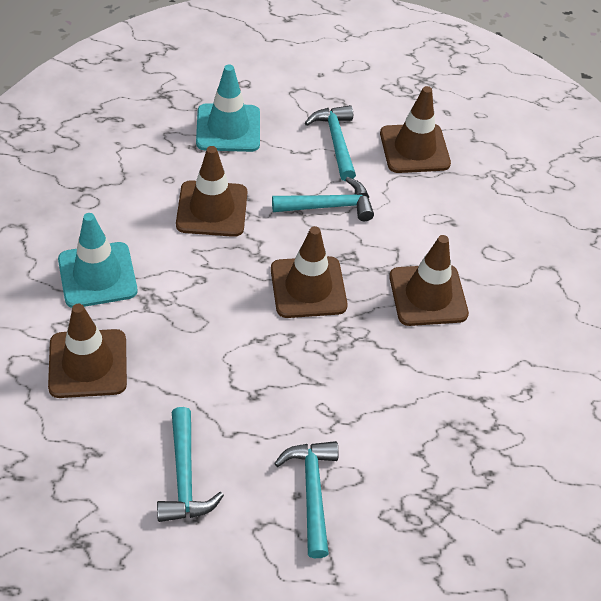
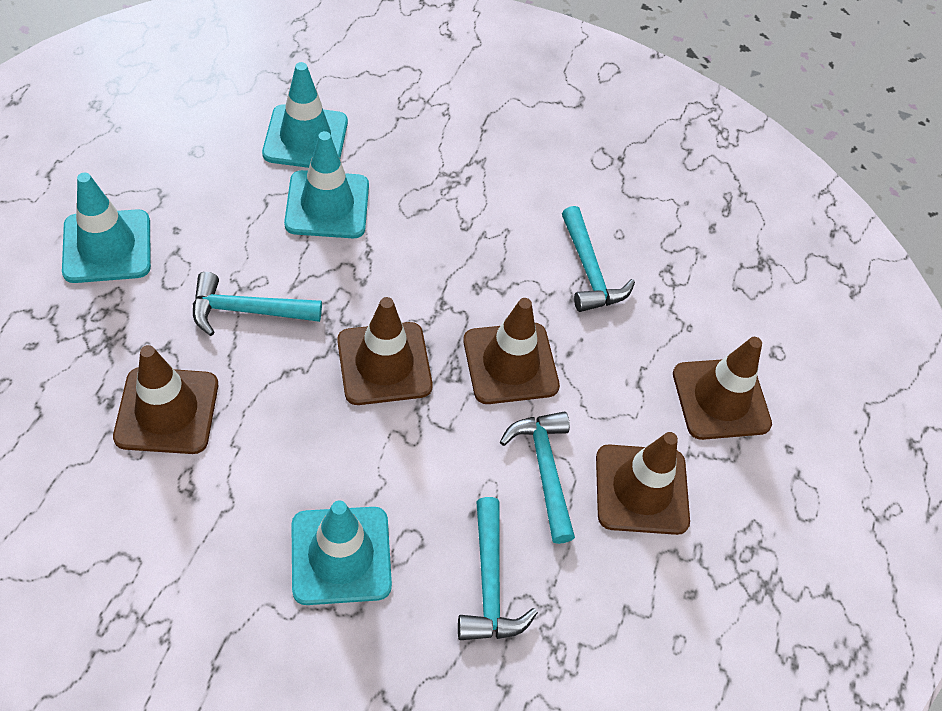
turquoise traffic cone: 2 -> 4

